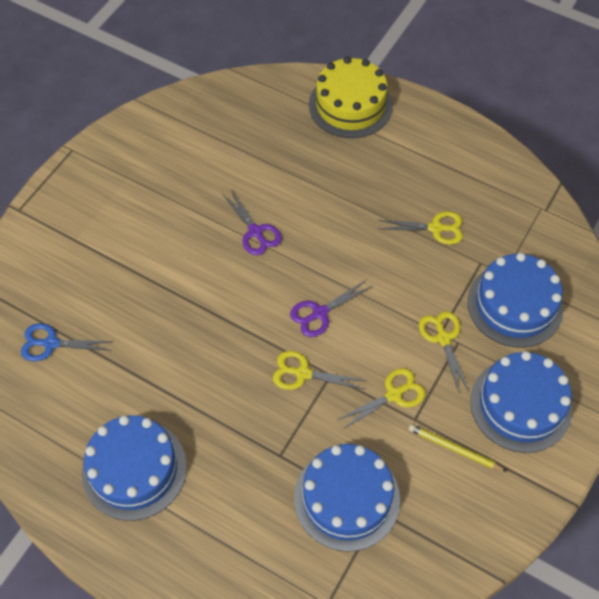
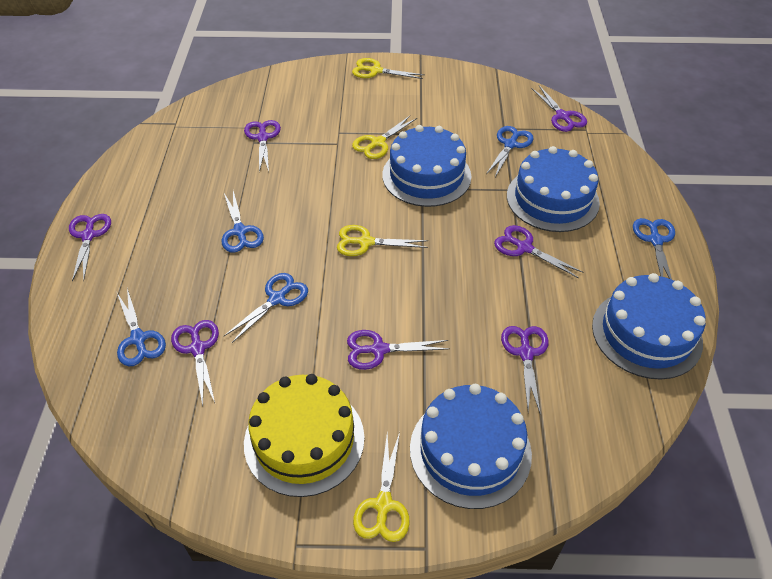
blue scissors: 1 -> 5
purple scissors: 2 -> 7
yellow pencil: 1 -> 0

